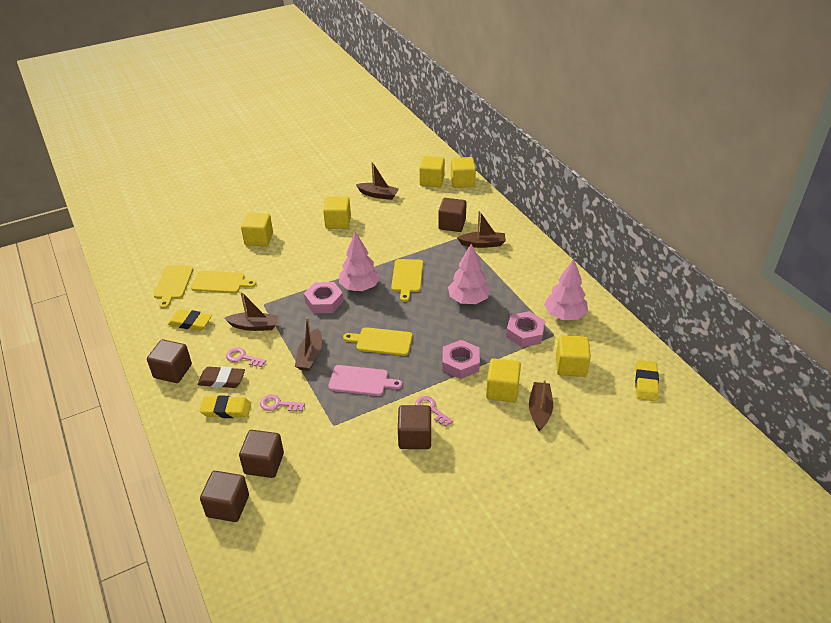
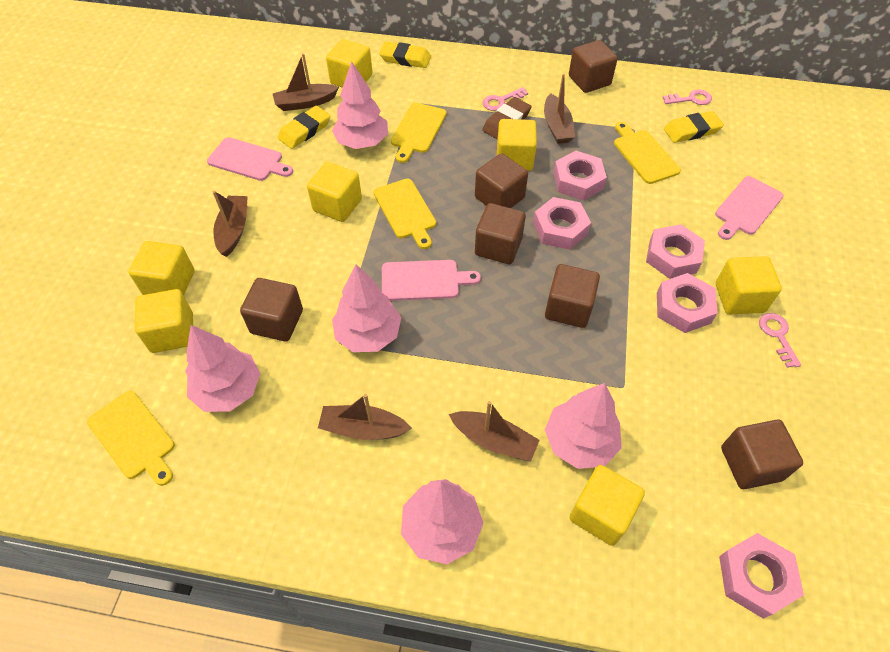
brown cube: 5 -> 6
pink cutting board: 1 -> 3
pink nut: 3 -> 5
pink tree: 3 -> 5
yellow cube: 6 -> 7

